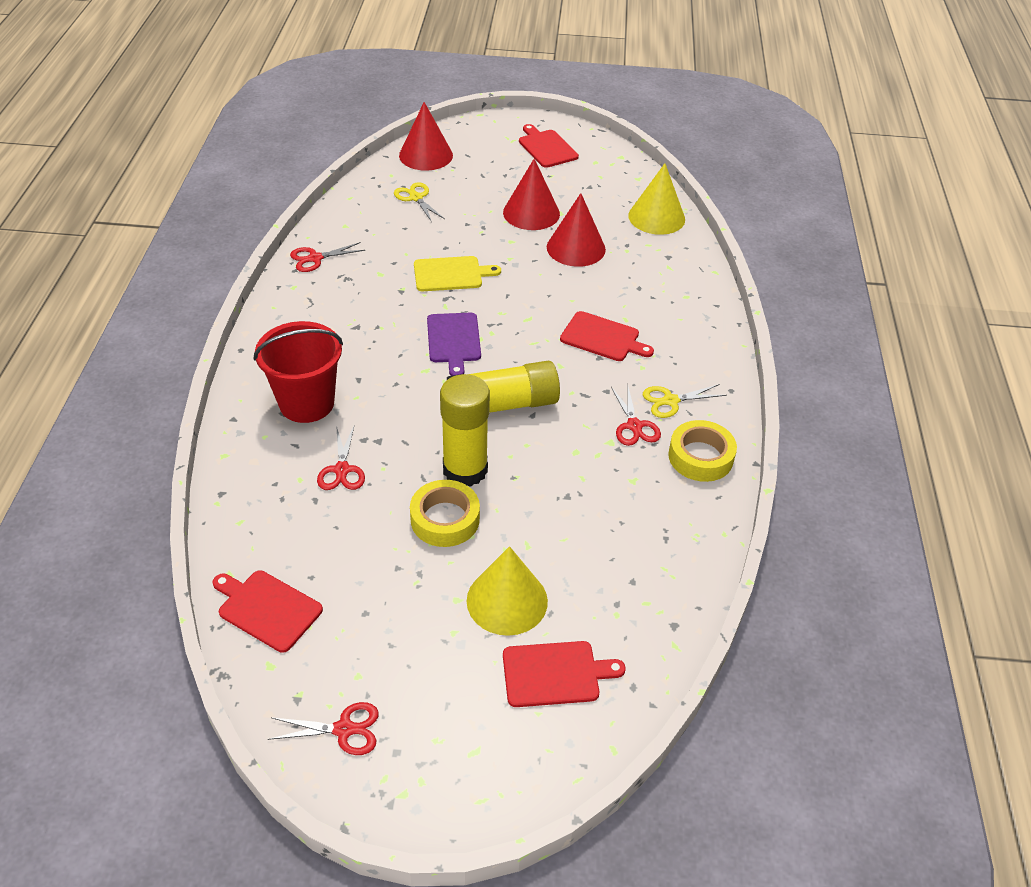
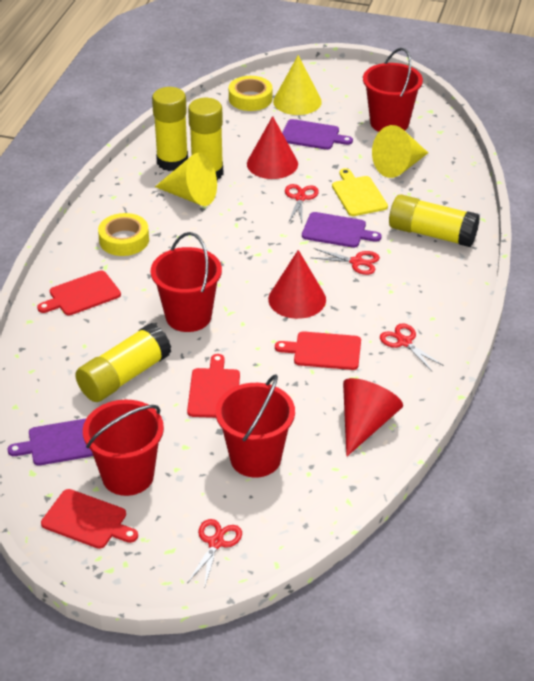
purple cutting board: 1 -> 3
red bucket: 1 -> 4
yellow cone: 2 -> 3
yellow glue stick: 2 -> 4
yellow scissors: 2 -> 0

